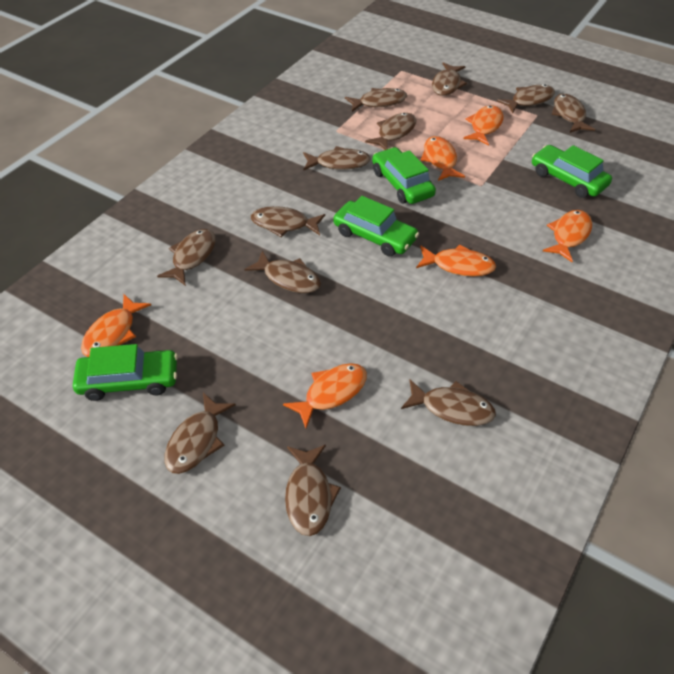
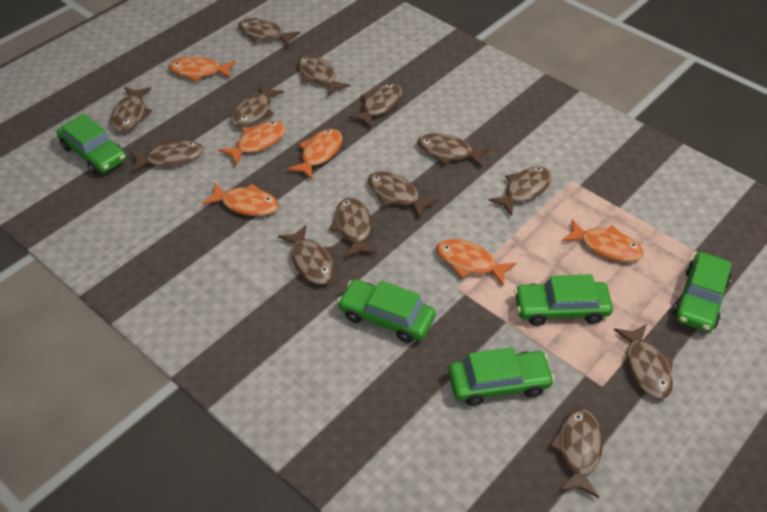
brown fish: 12 -> 13
green car: 4 -> 5

